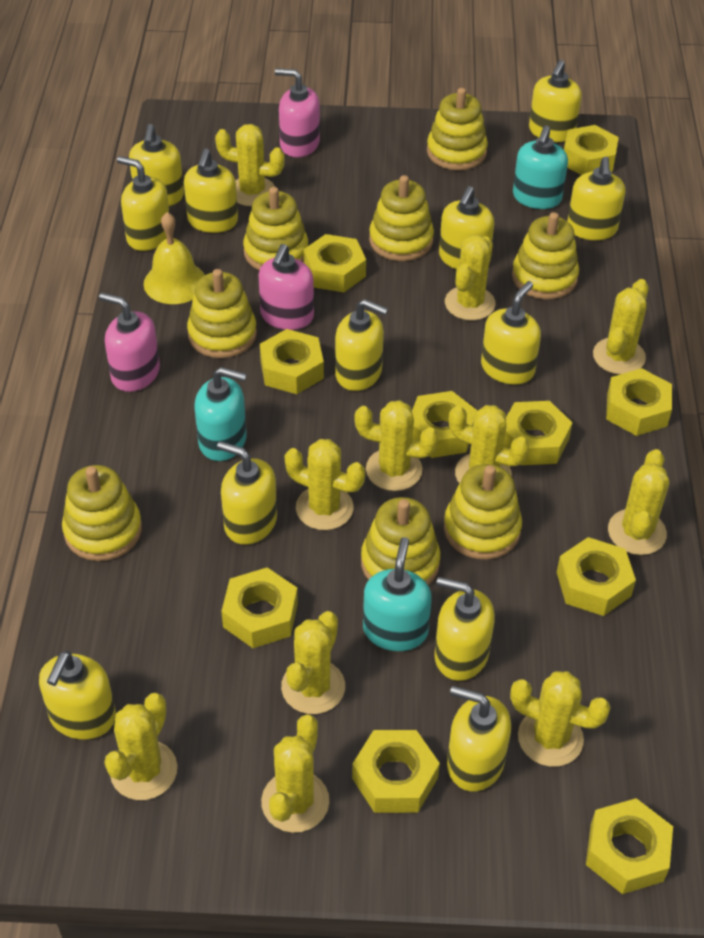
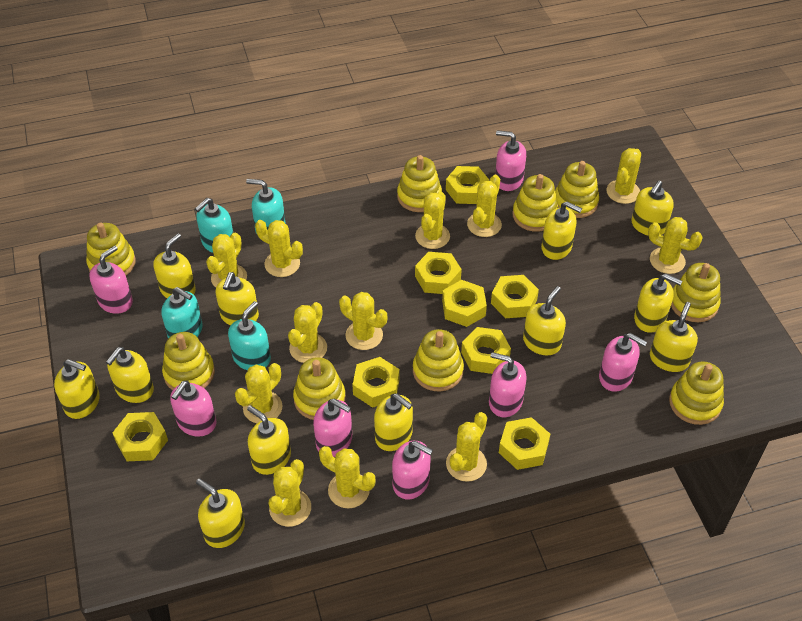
pink soap dispenser: 3 -> 7
turquoise soap dispenser: 3 -> 4
yellow bell: 1 -> 0
yellow cactus: 11 -> 12
yellow nut: 10 -> 8
yellow stacking toy: 8 -> 9

